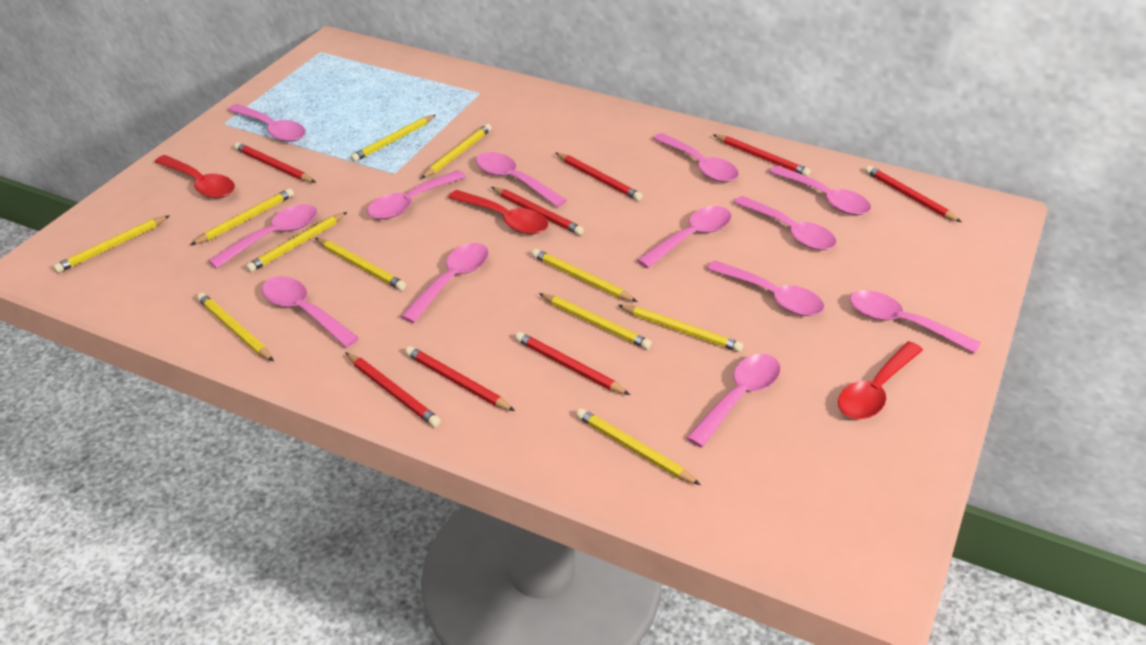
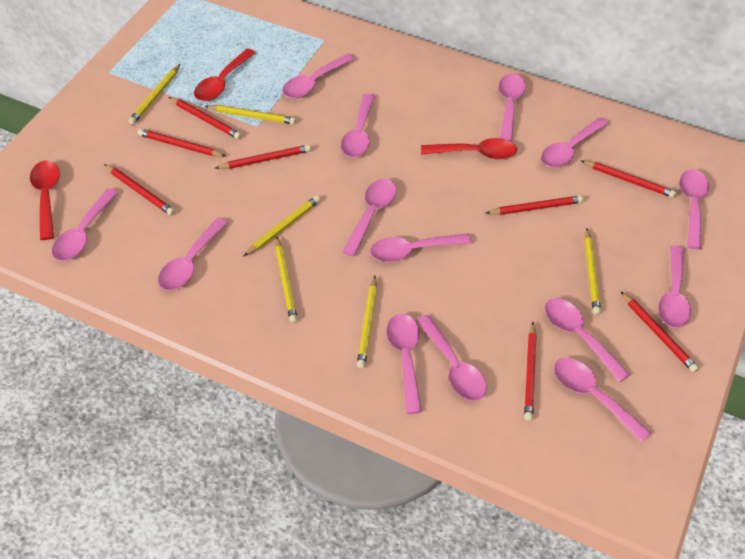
pink spoon: 13 -> 14
yellow pencil: 11 -> 6

